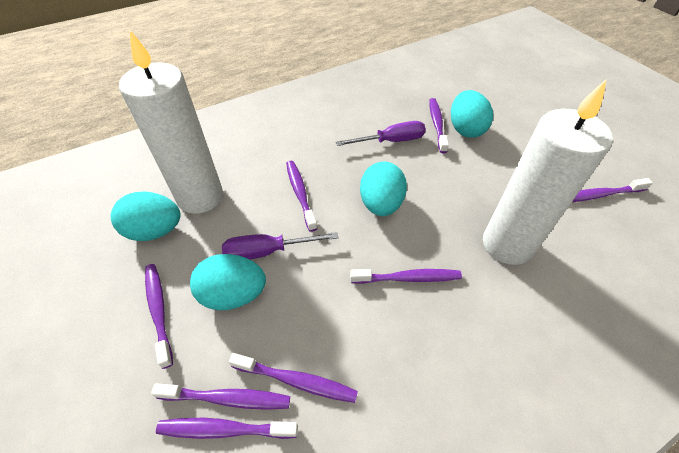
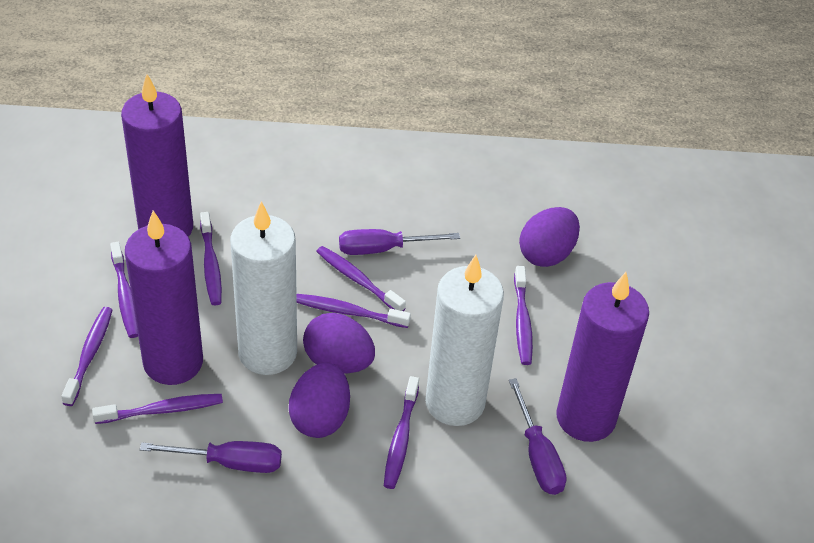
purple candle: 0 -> 3
purple egg: 0 -> 3
purple screwdriver: 2 -> 3
turquoise egg: 4 -> 0

